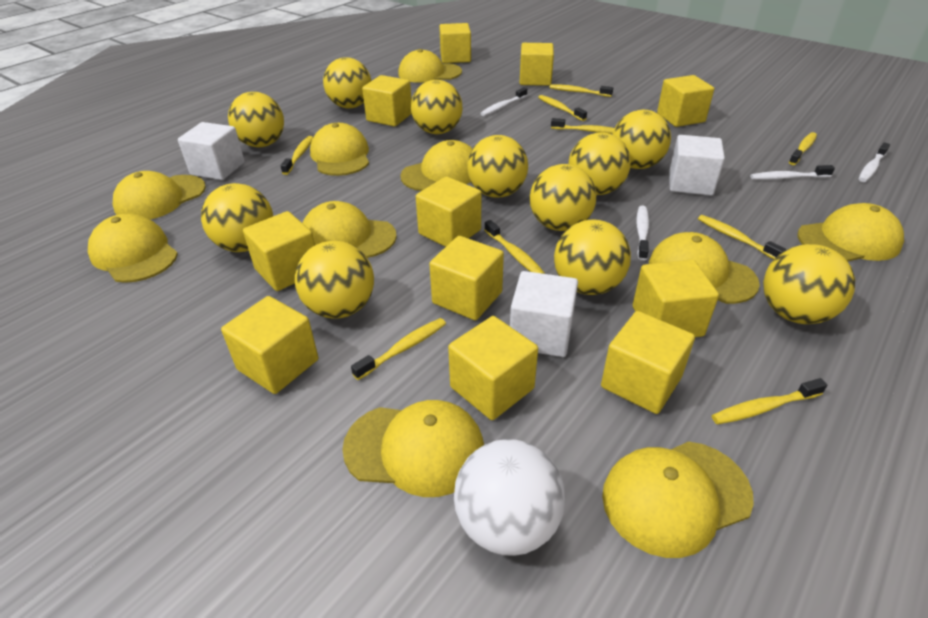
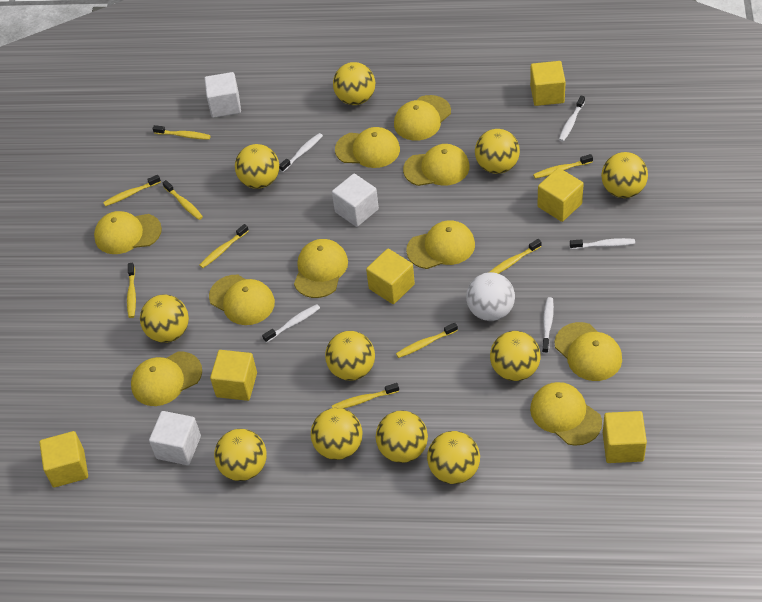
white toothbrush: 4 -> 5
yellow cube: 11 -> 6

